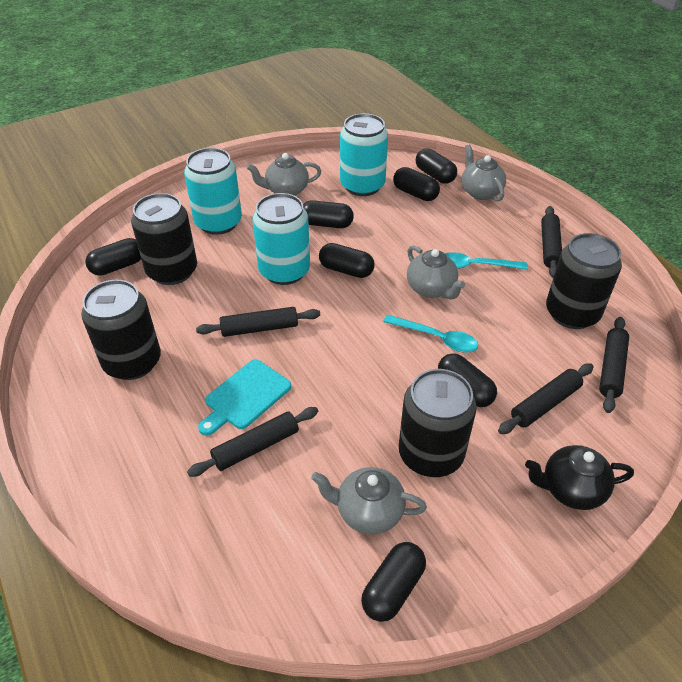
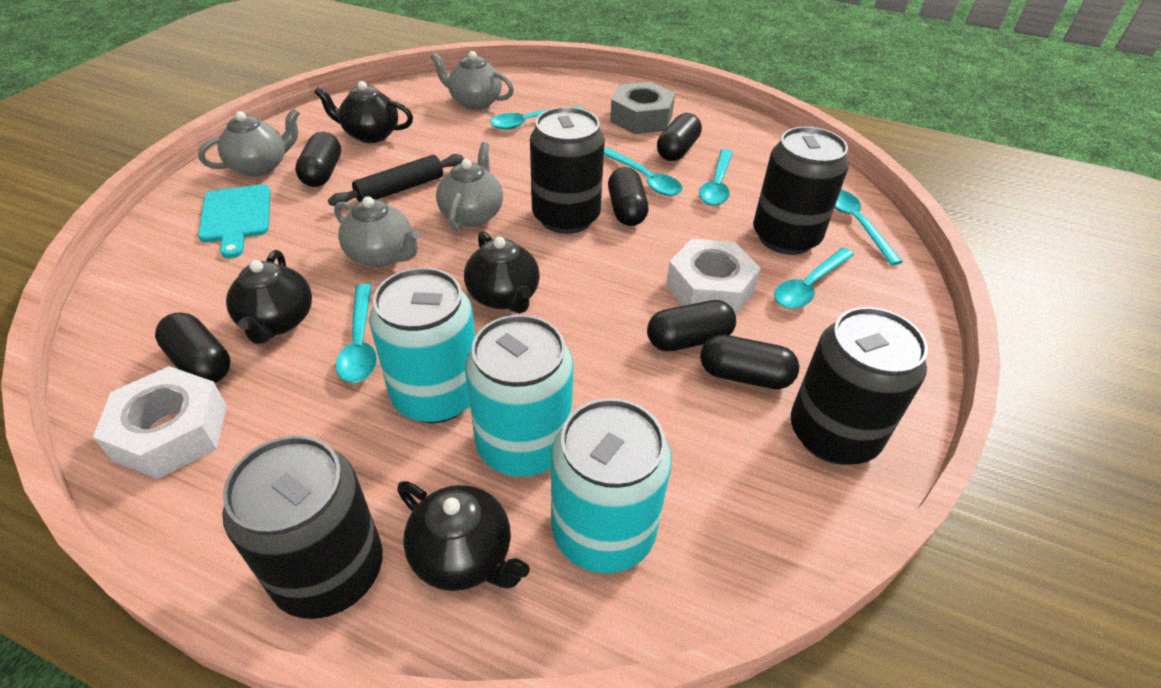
black capsule: 7 -> 6
black rolling pin: 5 -> 1
black teapot: 1 -> 4
grey nut: 0 -> 1
turquoise spoon: 2 -> 6
white nut: 0 -> 2

